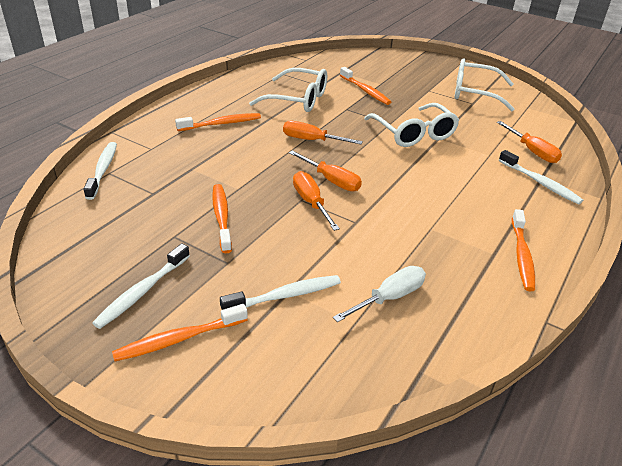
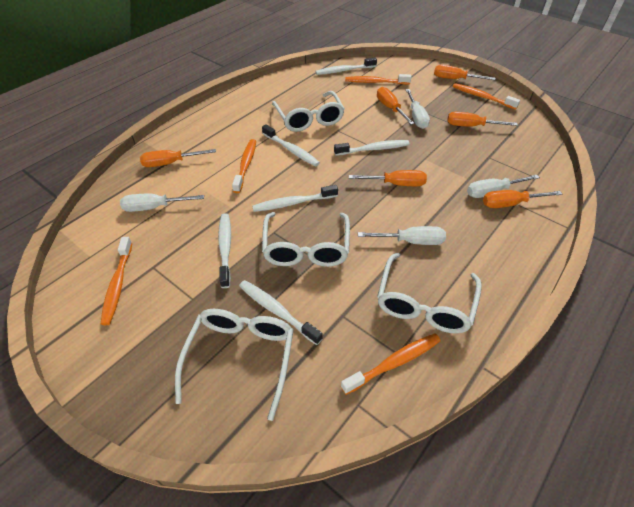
orange screwdriver: 4 -> 6
white glasses: 3 -> 4
white screwdriver: 1 -> 4
white toothbrush: 4 -> 6

